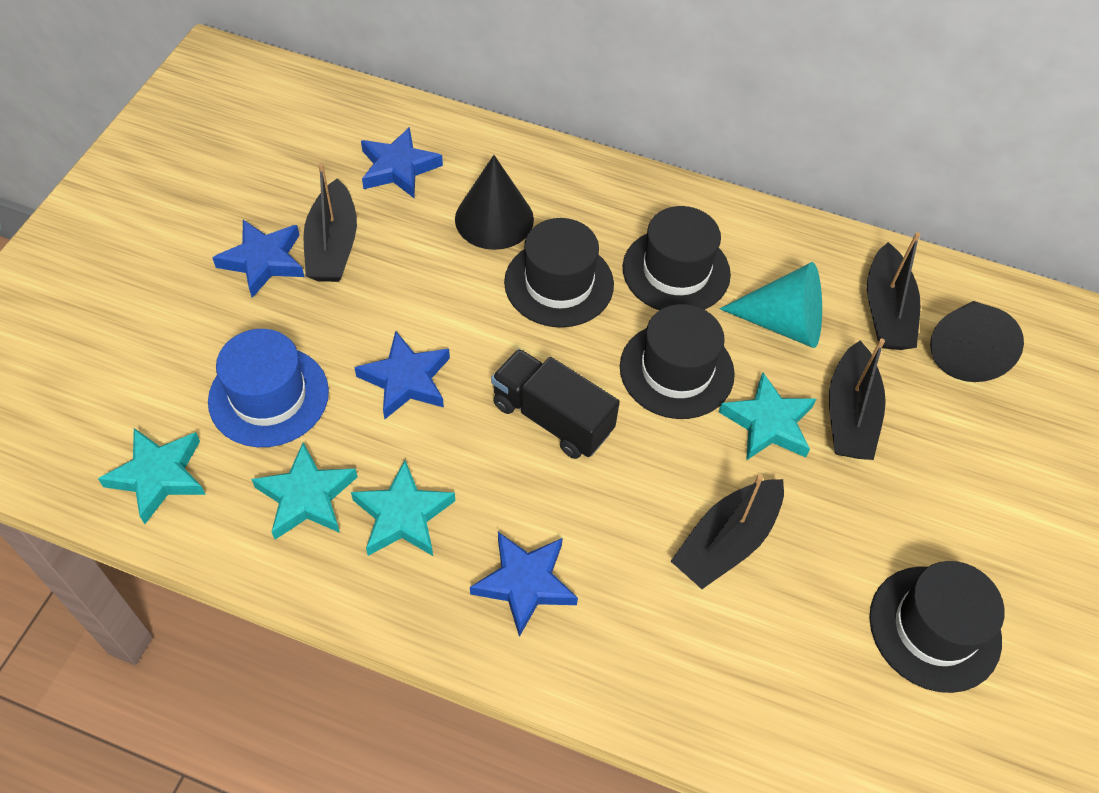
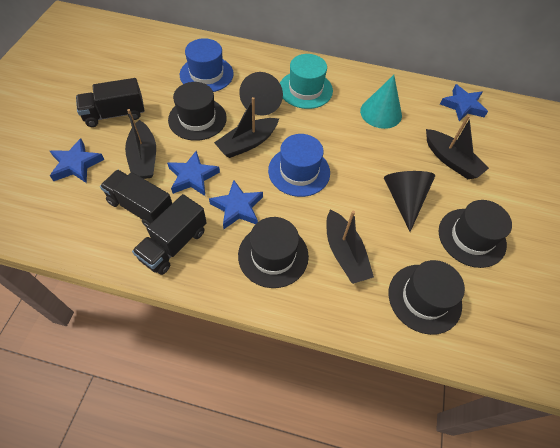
black truck: 1 -> 3
blue hat: 1 -> 2
turquoise hat: 0 -> 1
turquoise star: 4 -> 0

